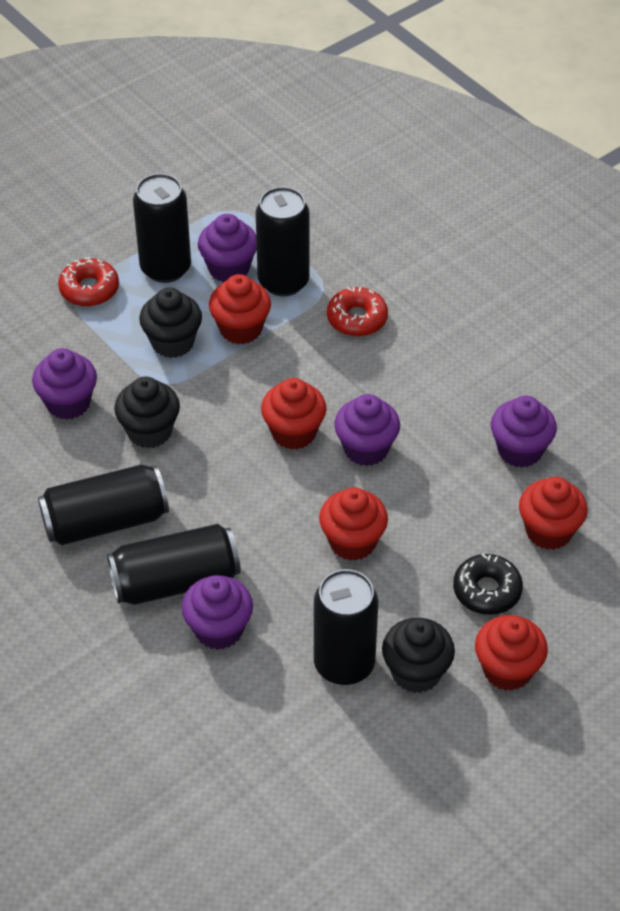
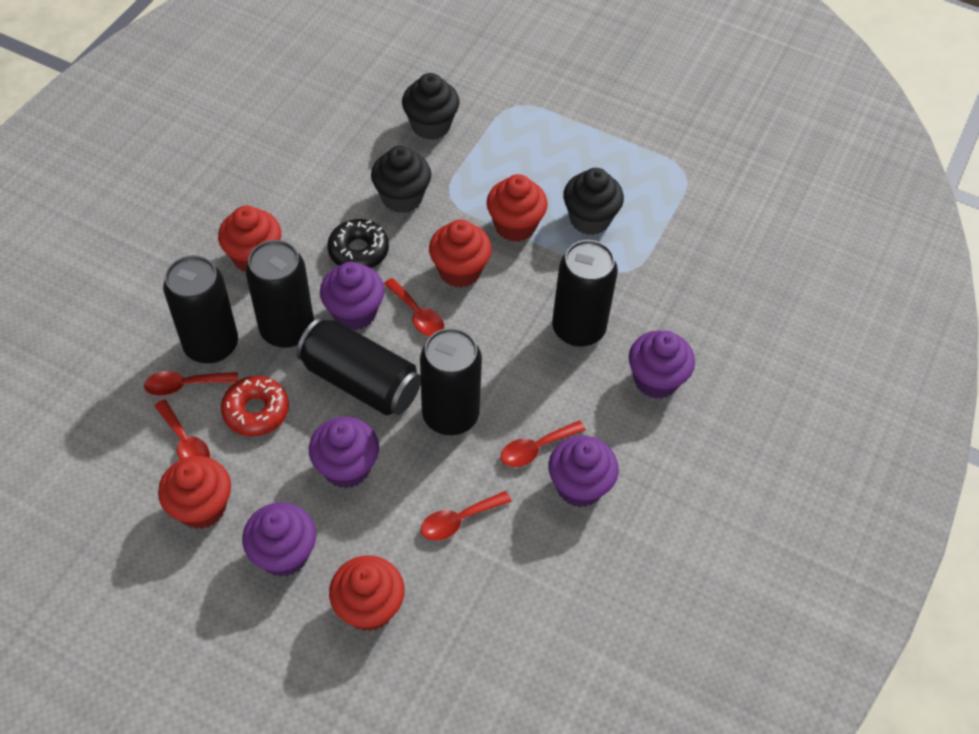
red donut: 2 -> 1
red spoon: 0 -> 5

